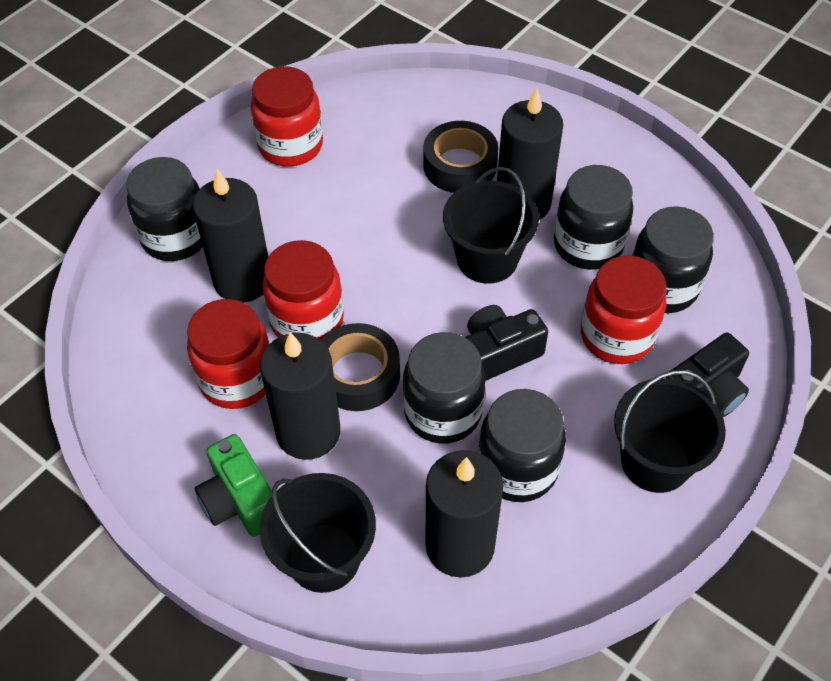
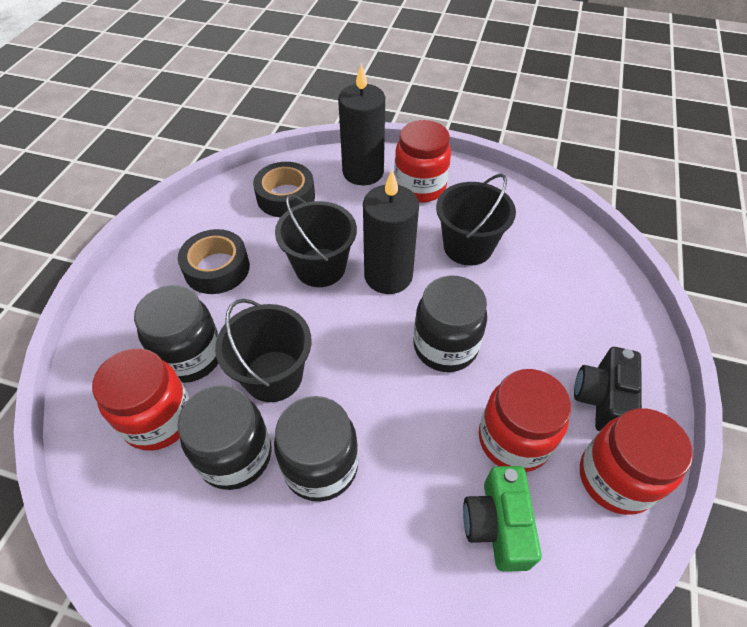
black camera: 2 -> 1
black candle: 4 -> 2
black jar: 5 -> 4

